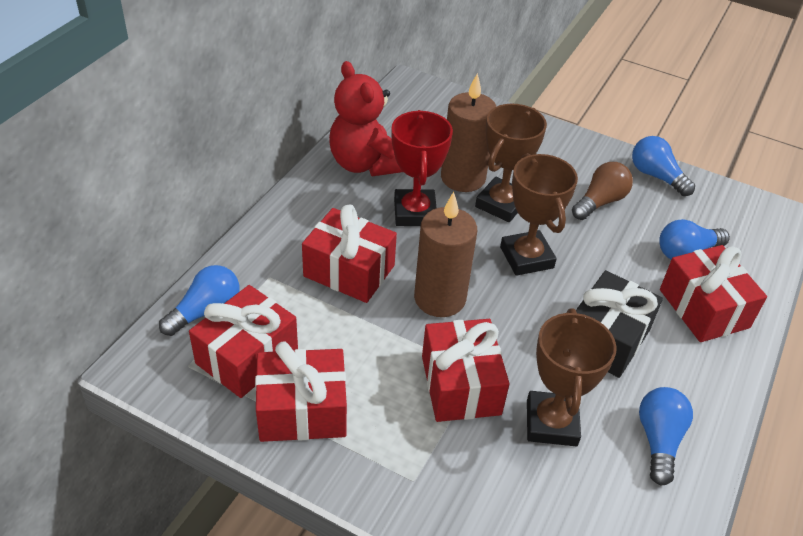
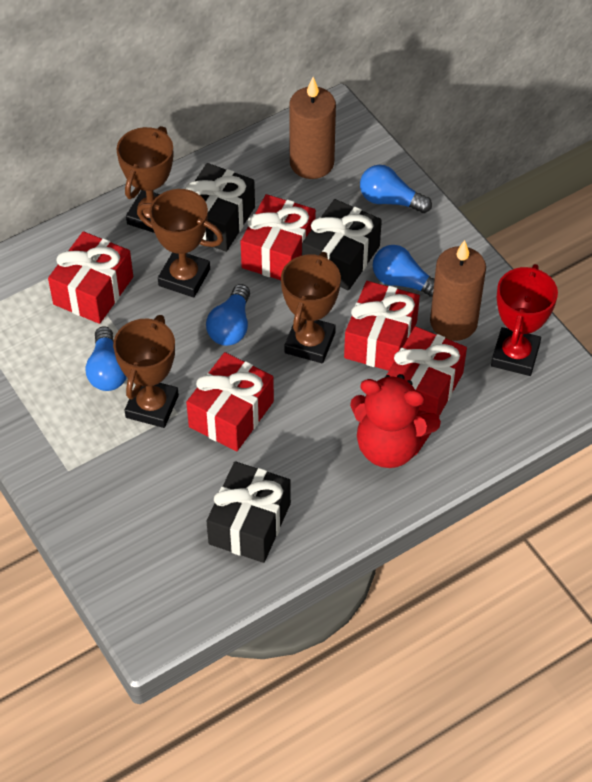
black gift: 1 -> 3
brown light bulb: 1 -> 0
brown trophy: 3 -> 4

